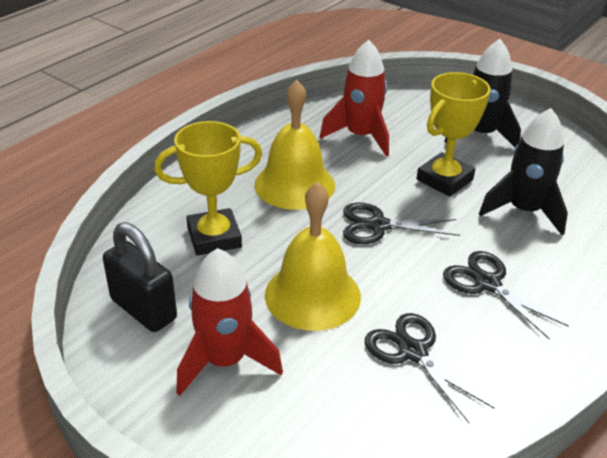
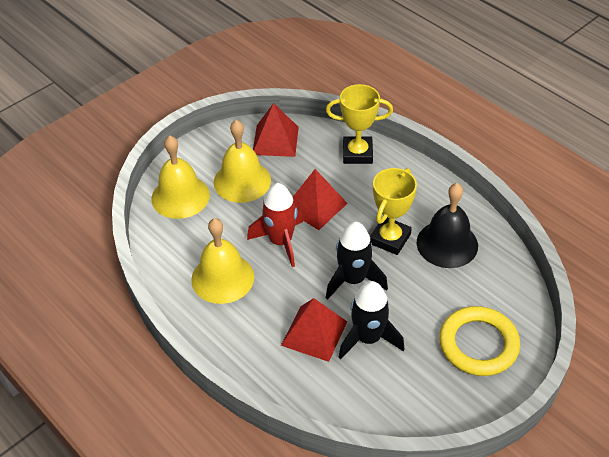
black bell: 0 -> 1
black padlock: 1 -> 0
black scissors: 3 -> 0
red pyramid: 0 -> 3
red rocket: 2 -> 1
yellow bell: 2 -> 3
yellow ring: 0 -> 1

